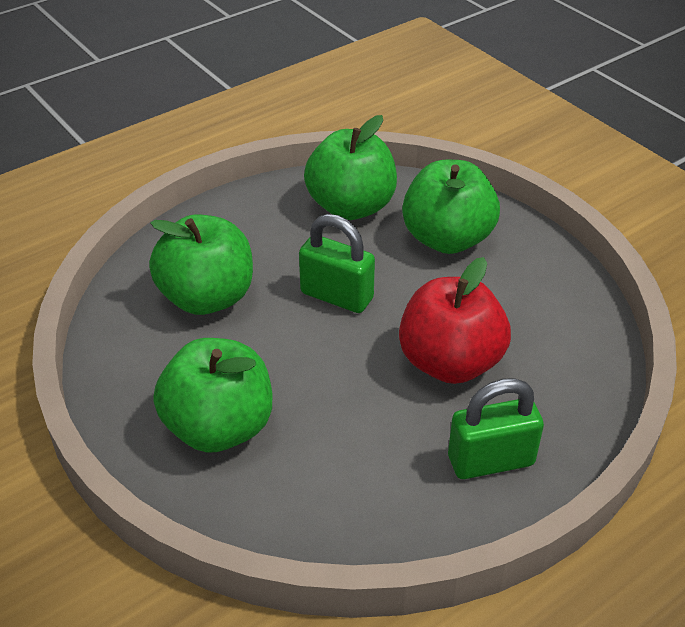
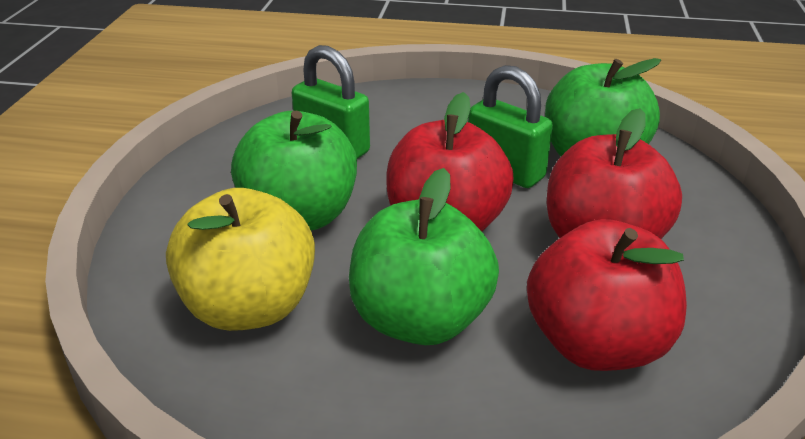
green apple: 4 -> 3
red apple: 1 -> 3
yellow apple: 0 -> 1

